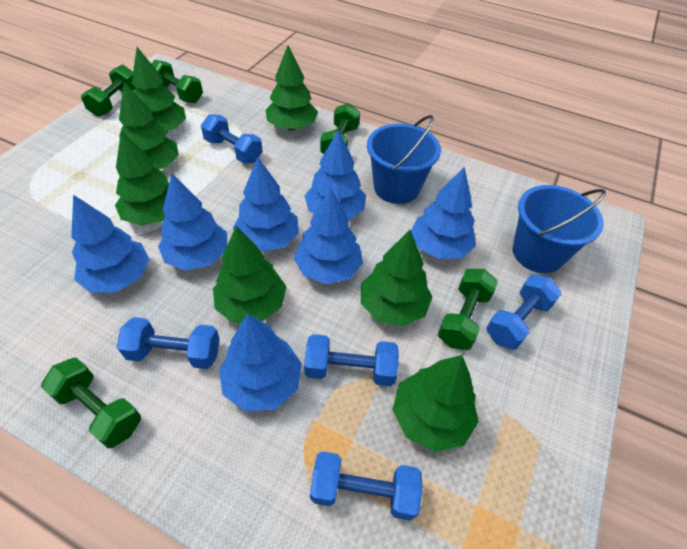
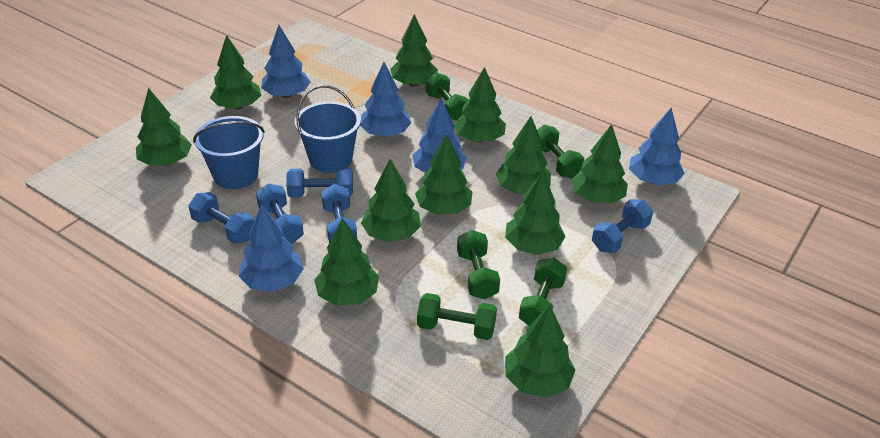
blue tree: 7 -> 5
green tree: 7 -> 11

